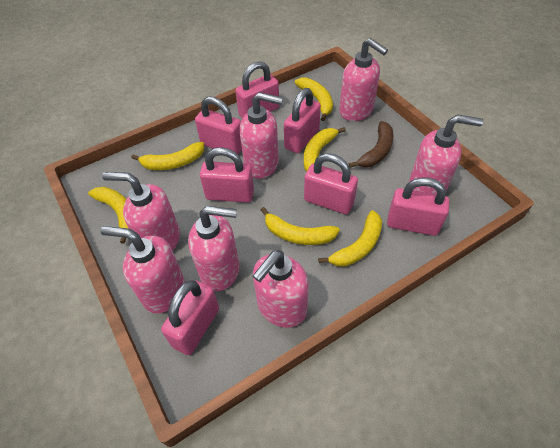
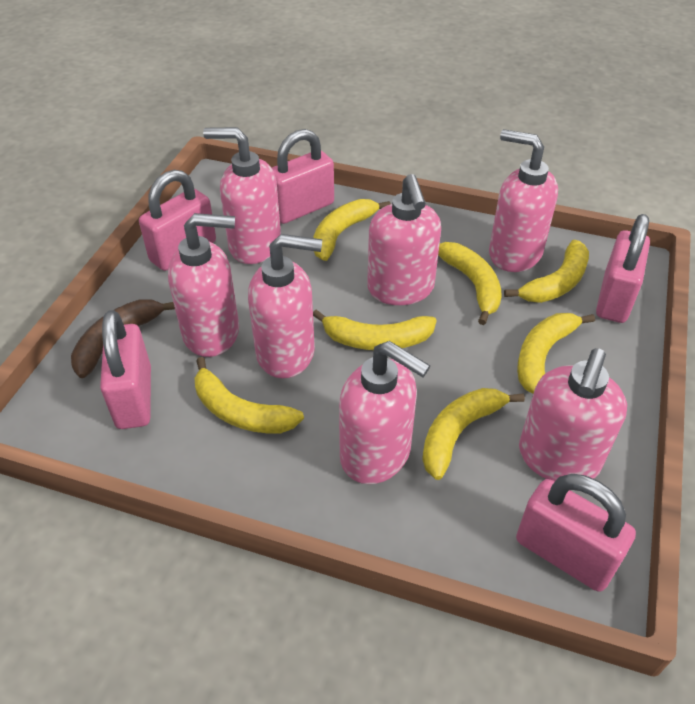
pink padlock: 7 -> 5
yellow banana: 6 -> 7

